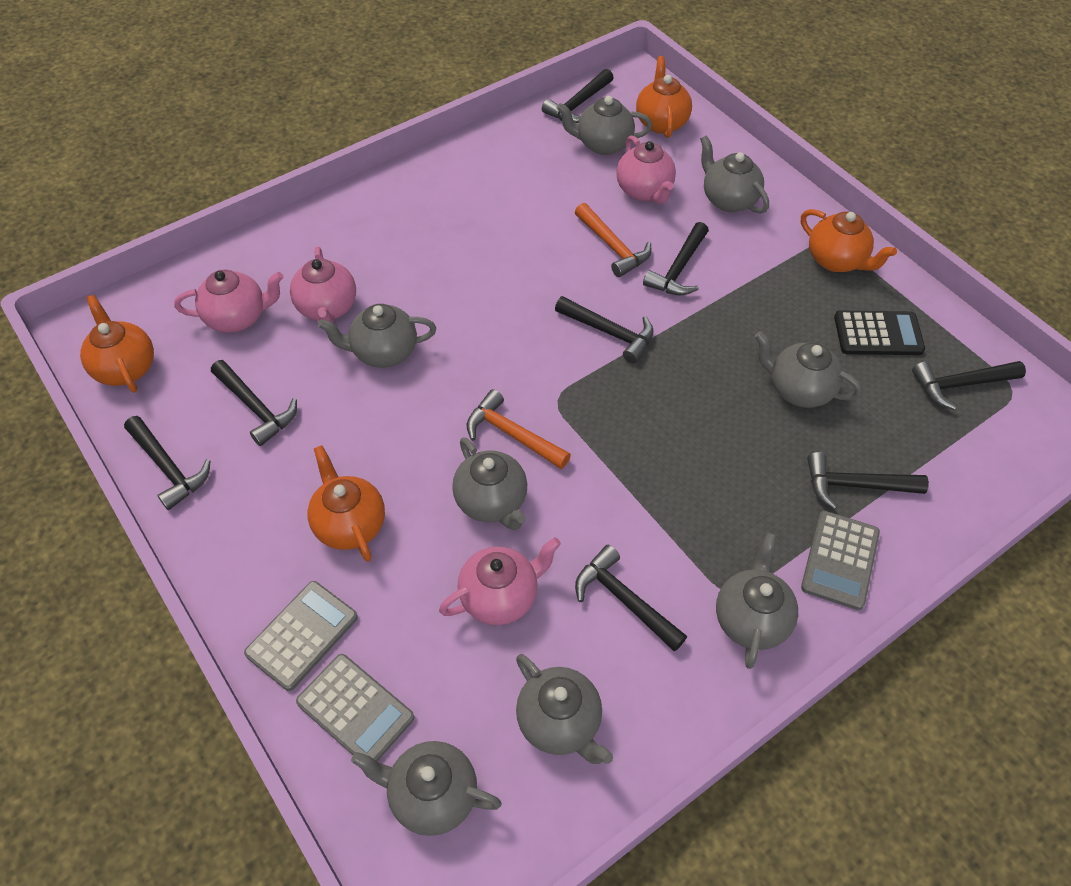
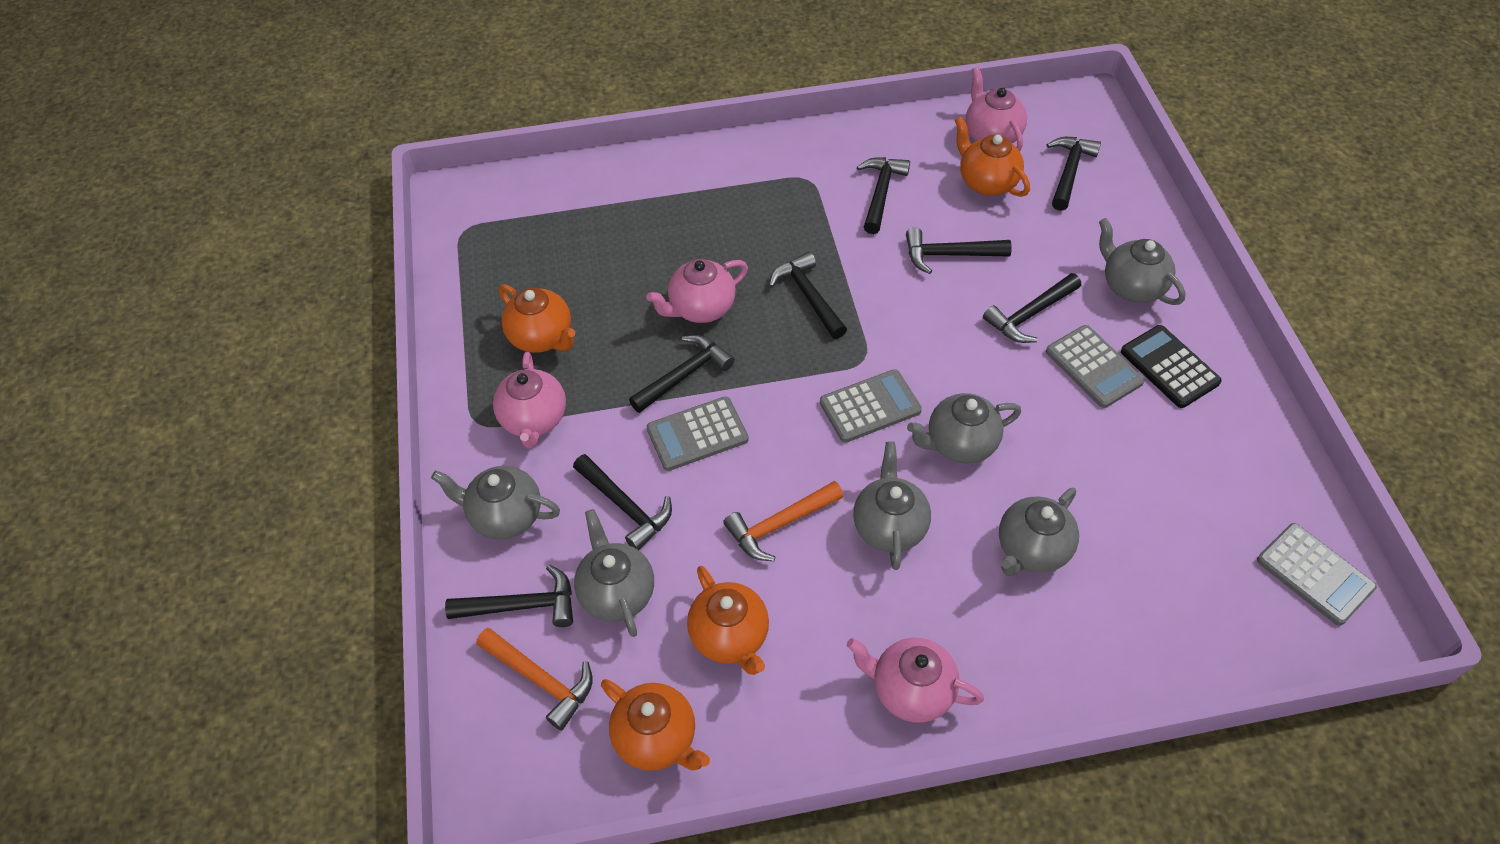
grey calculator: 3 -> 4
grey teapot: 8 -> 6

